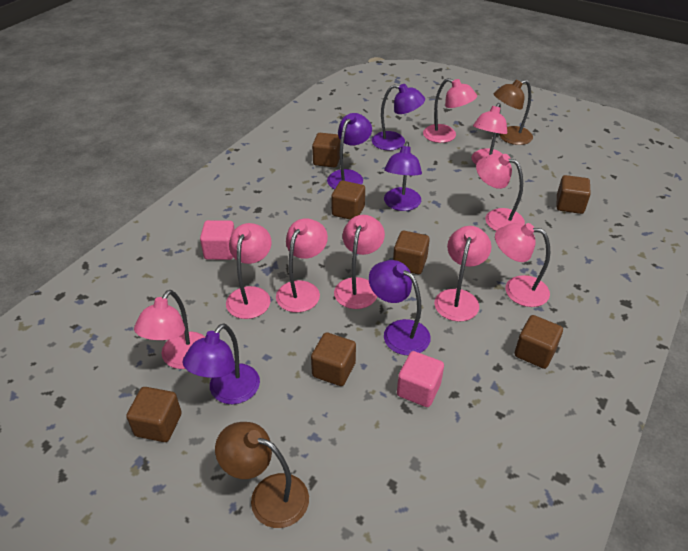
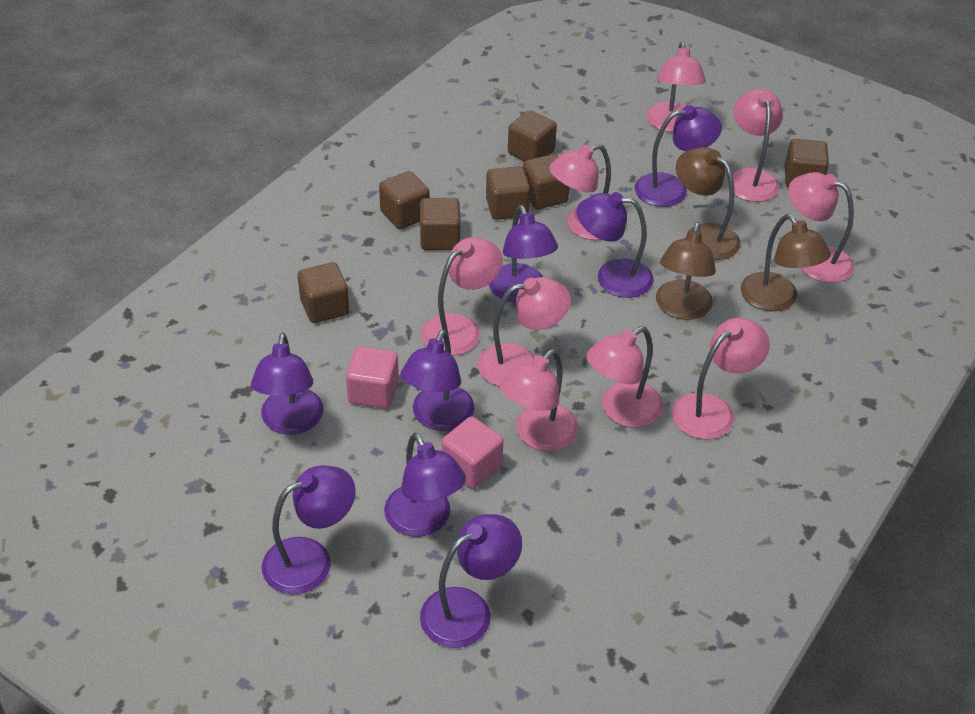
brown lamp: 2 -> 3
purple lamp: 5 -> 8

